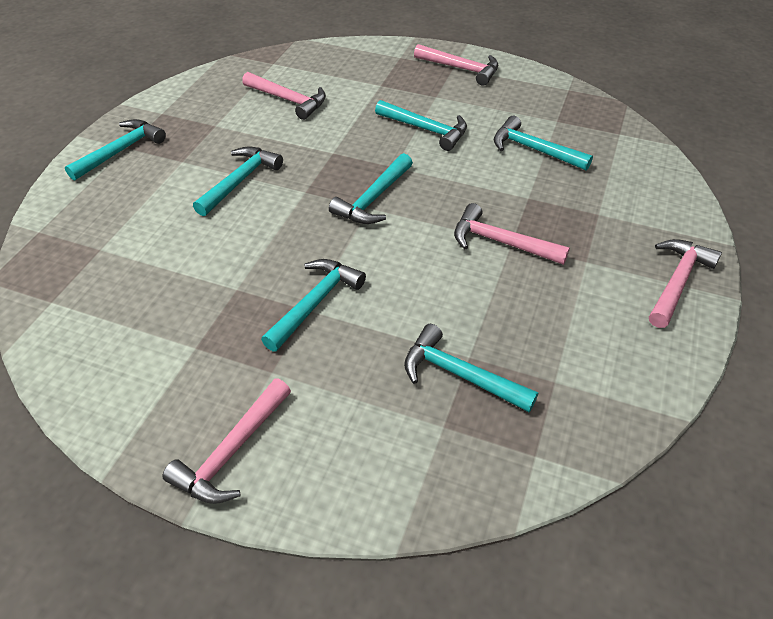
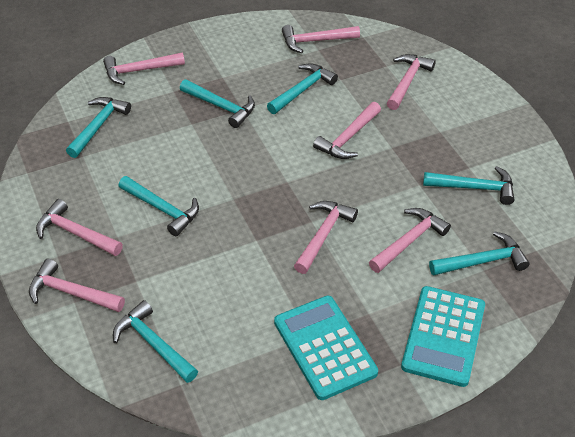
pink hammer: 5 -> 8
turquoise calculator: 0 -> 2

